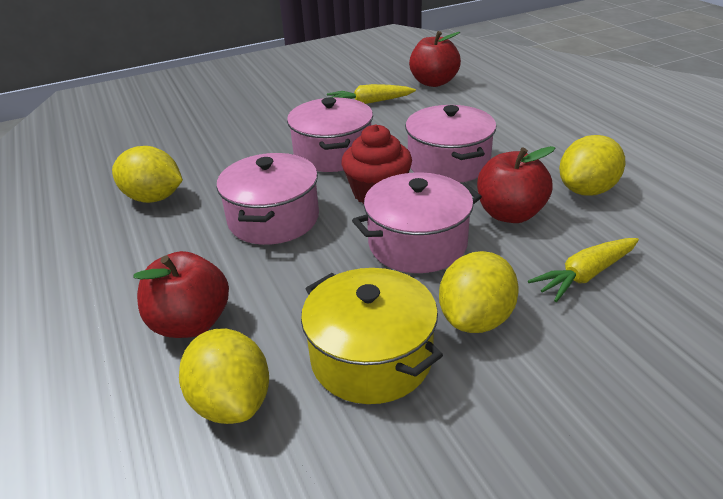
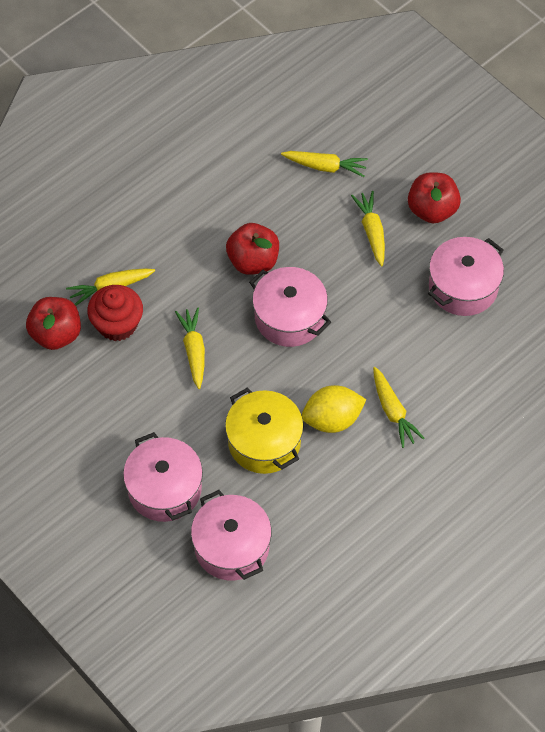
yellow carrot: 2 -> 5
yellow lemon: 4 -> 1

